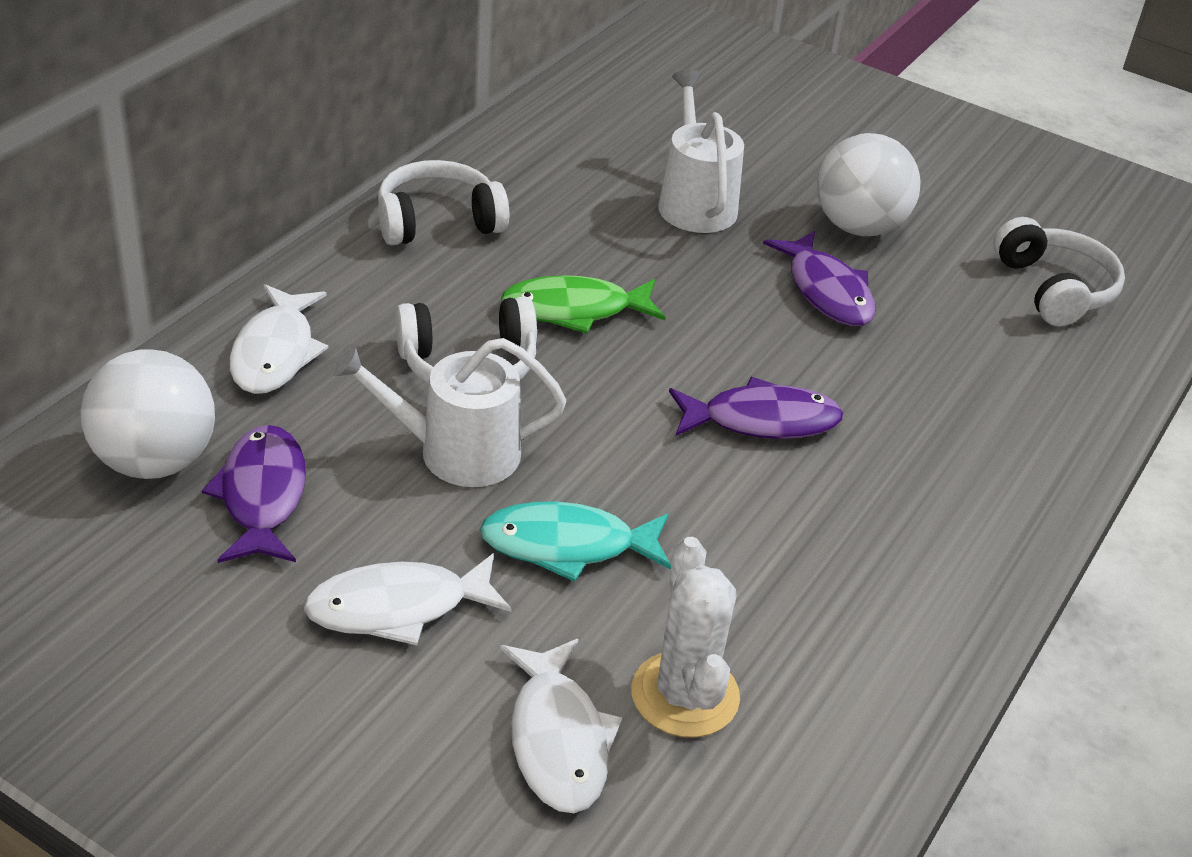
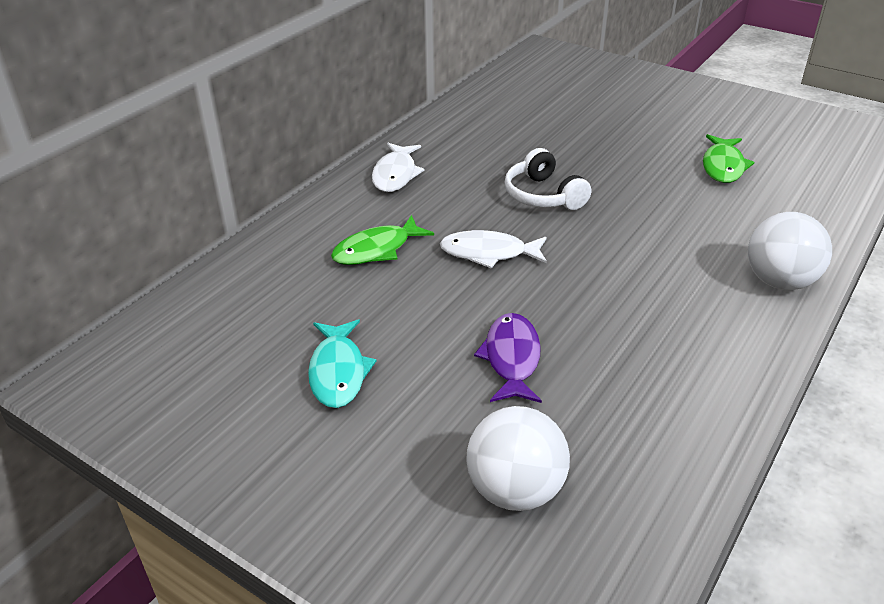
green fish: 1 -> 2
purple fish: 3 -> 1
white cactus: 1 -> 0
white fish: 3 -> 2
white headphones: 3 -> 1
white watering can: 2 -> 0

